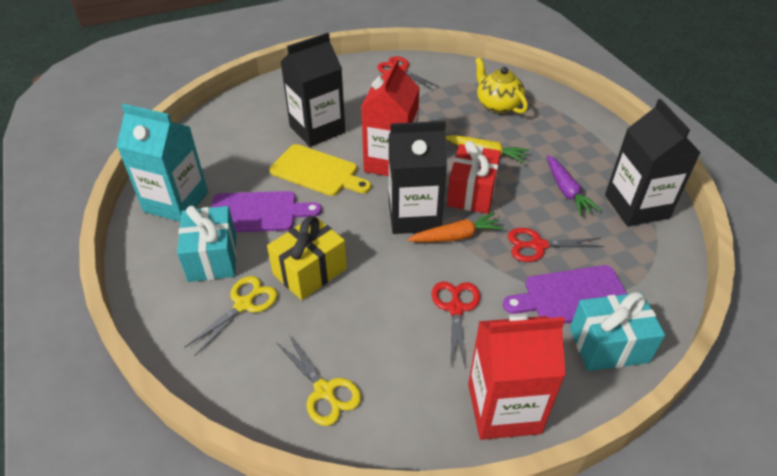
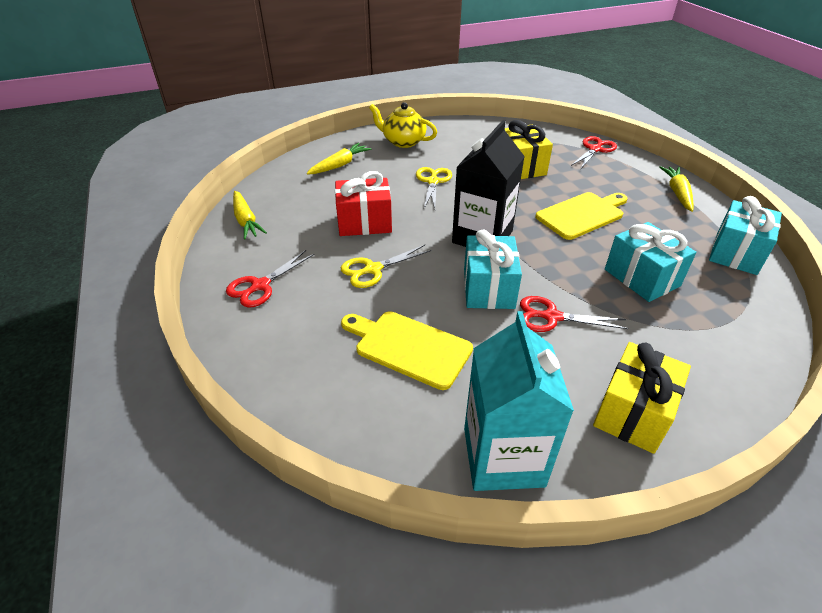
black carton: 3 -> 1
orange carrot: 1 -> 0
purple carrot: 1 -> 0
purple cutting board: 2 -> 0
red carton: 2 -> 0
turquoise gift: 2 -> 3
yellow carrot: 1 -> 3
yellow cutting board: 1 -> 2
yellow gift: 1 -> 2

